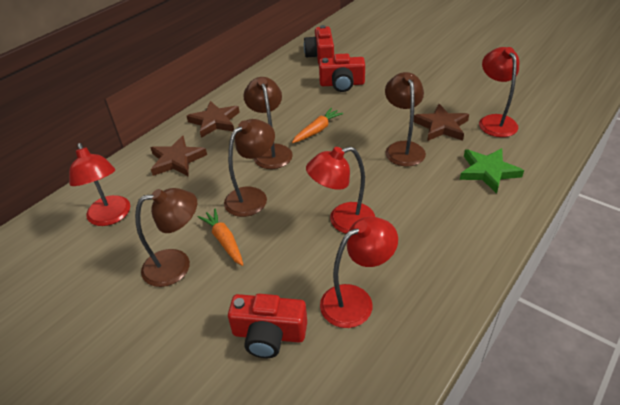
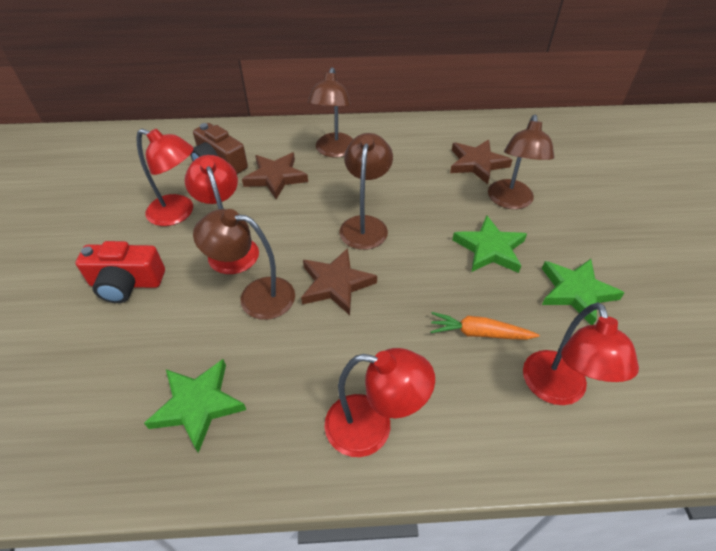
brown camera: 0 -> 1
green star: 1 -> 3
orange carrot: 2 -> 1
red camera: 3 -> 1

